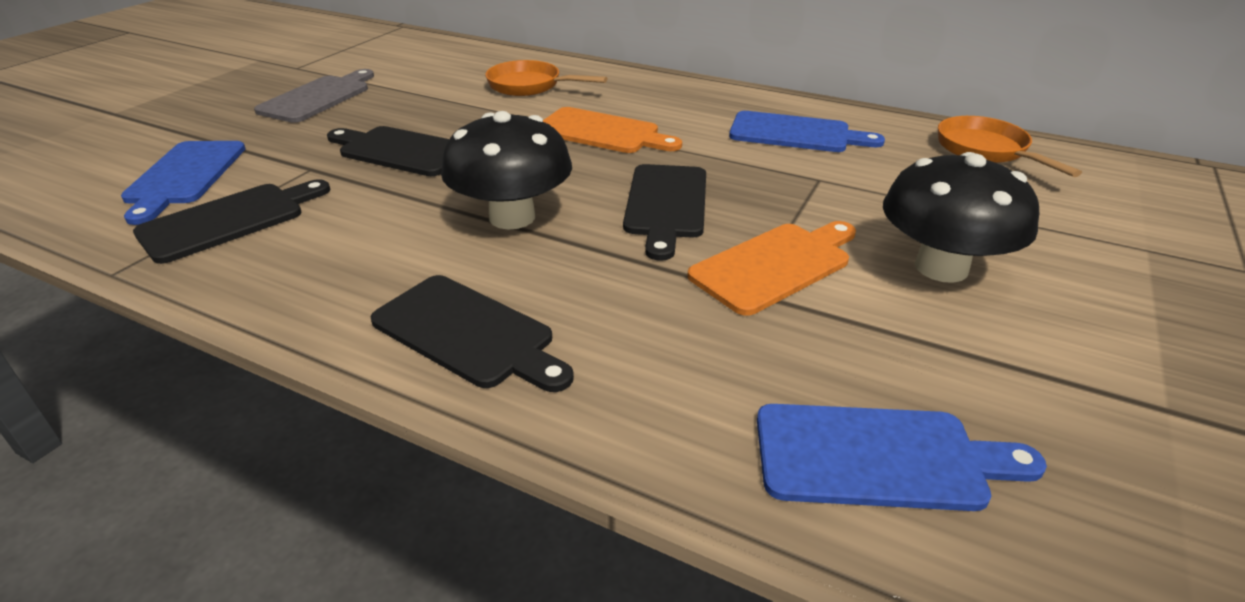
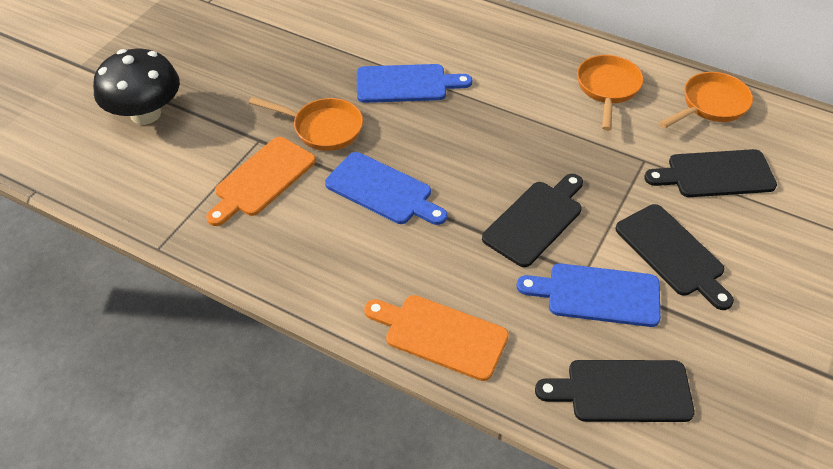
black mushroom: 2 -> 1
grey cutting board: 1 -> 0
orange pan: 2 -> 3

